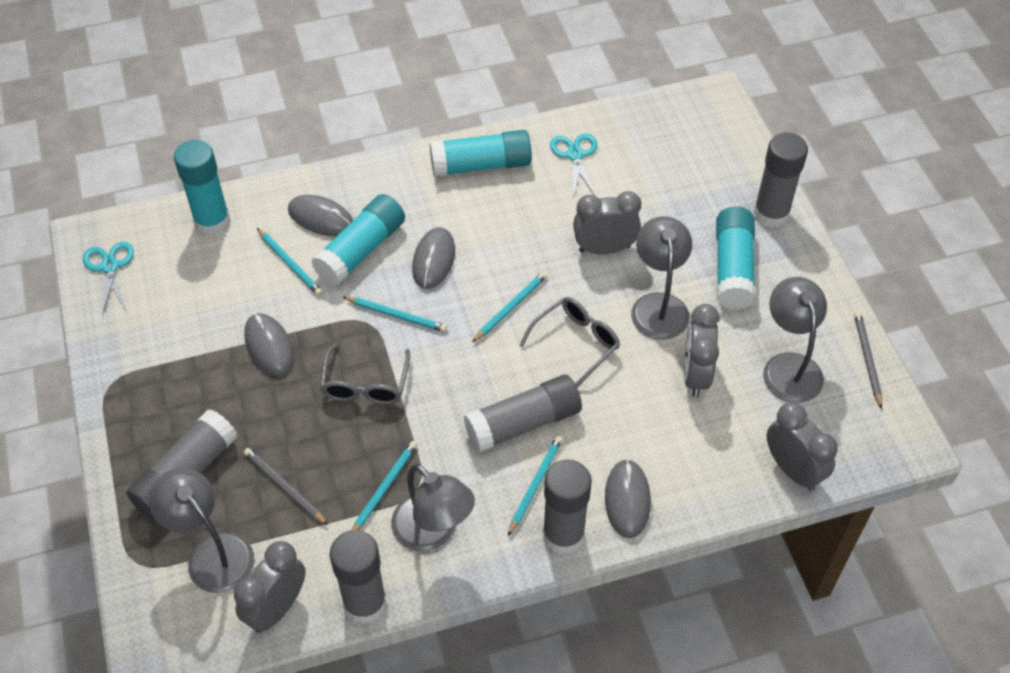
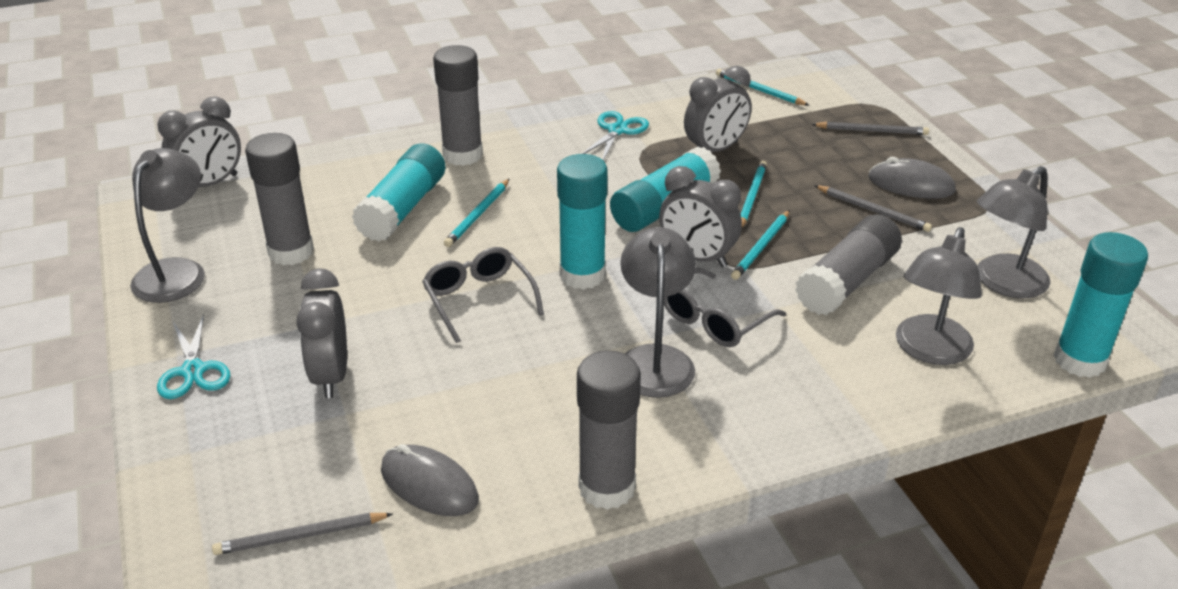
grey glue stick: 5 -> 4
grey mouse: 4 -> 2
grey pencil: 2 -> 3
turquoise pencil: 5 -> 4

